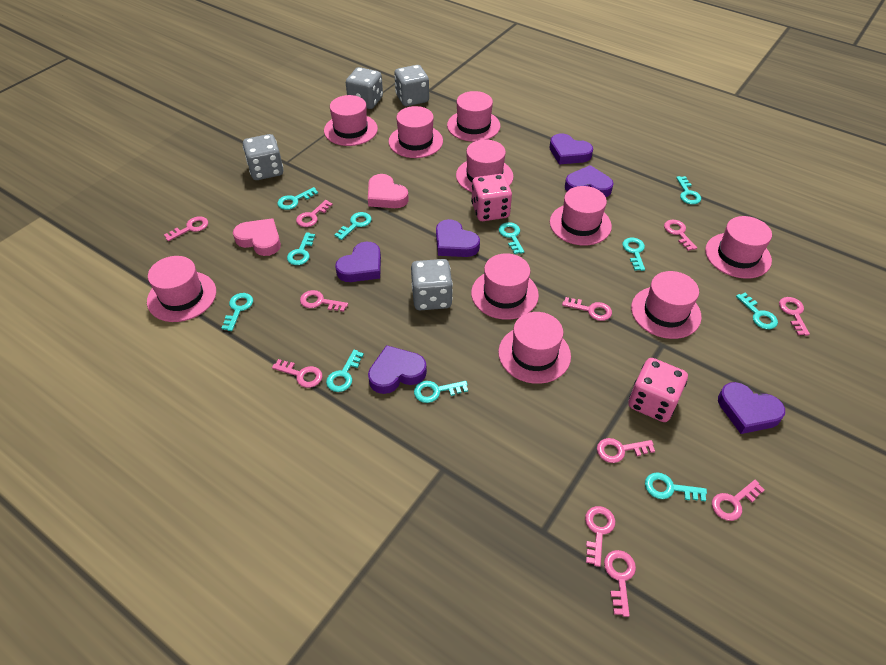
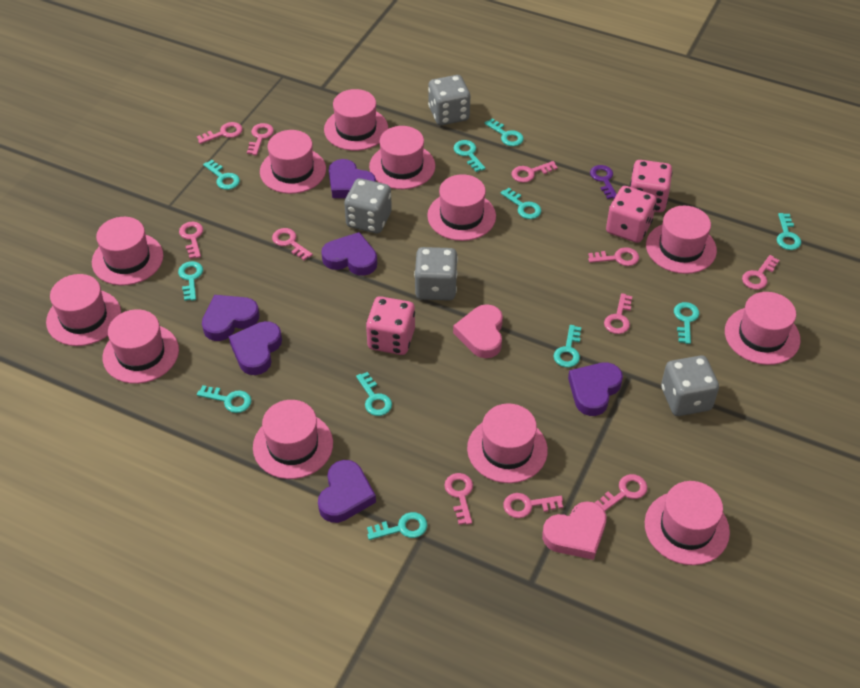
pink dice: 2 -> 3
pink hat: 10 -> 12
purple key: 0 -> 1

